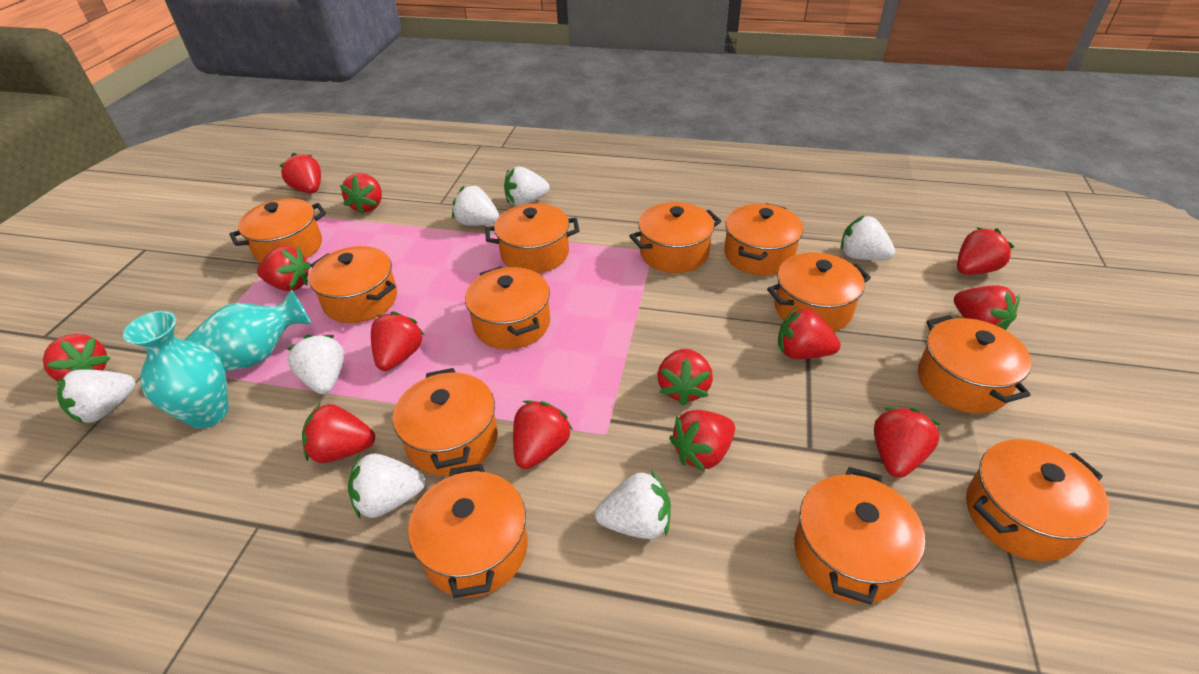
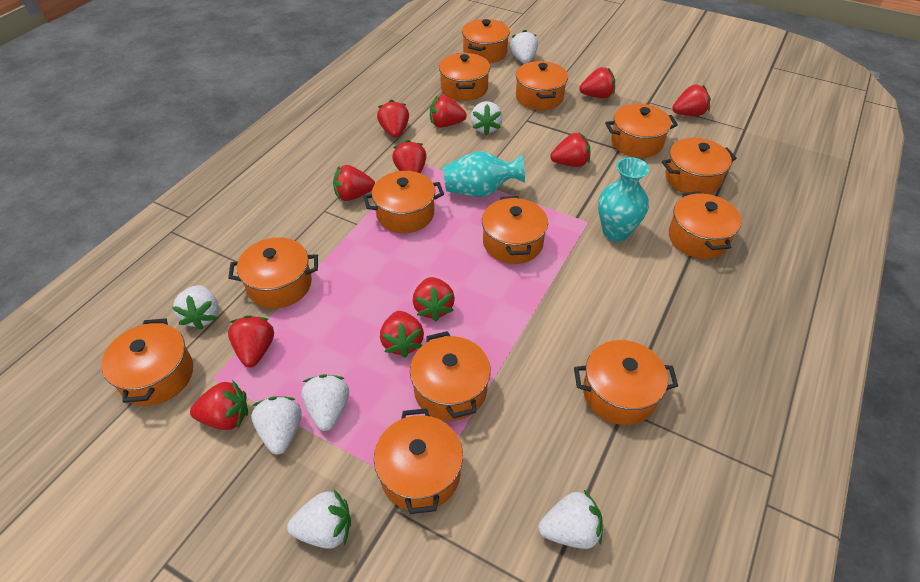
orange pot: 12 -> 13
red strawberry: 13 -> 11

